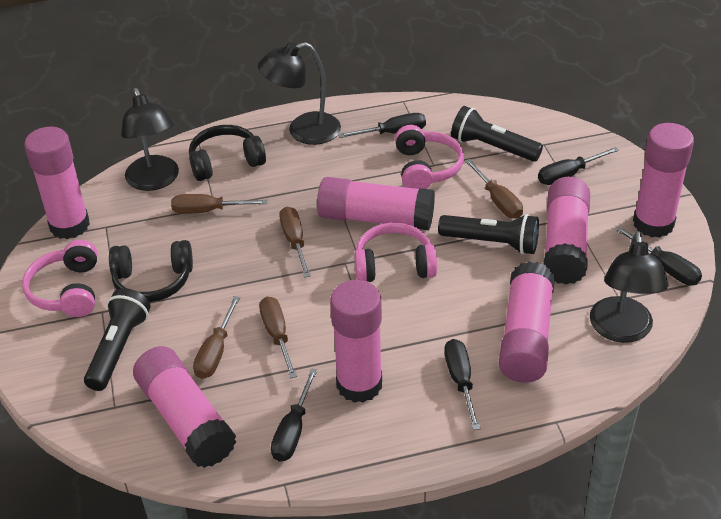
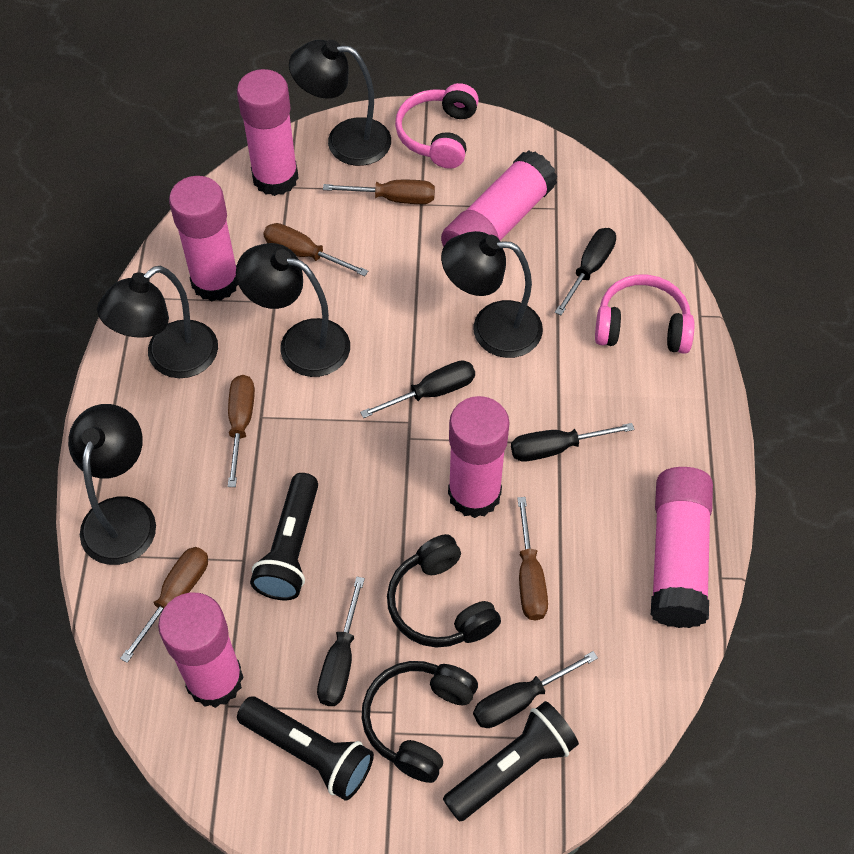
black lamp: 3 -> 5
pink glue stick: 7 -> 6
pink headphones: 3 -> 2

